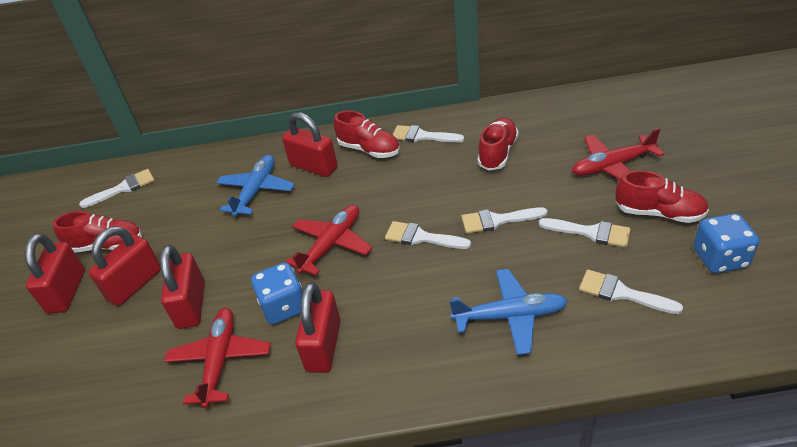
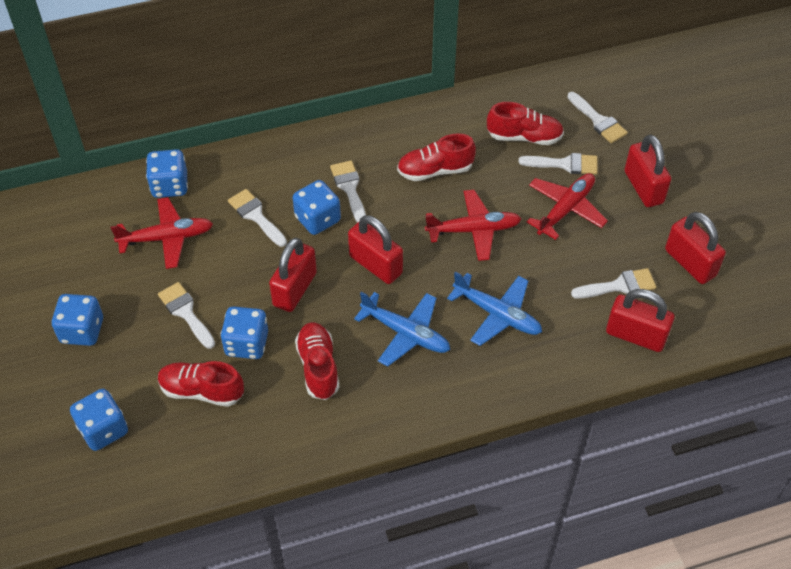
blue dice: 2 -> 5

